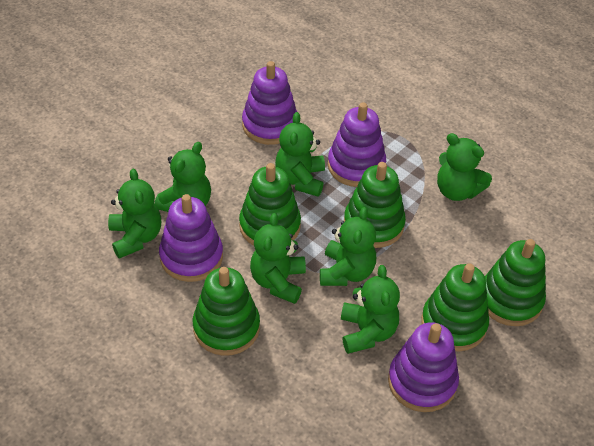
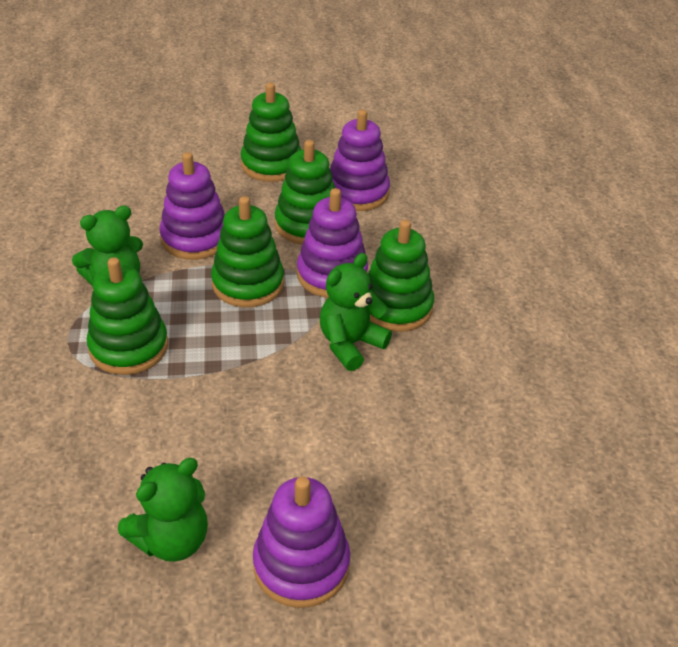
green teddy bear: 7 -> 3

